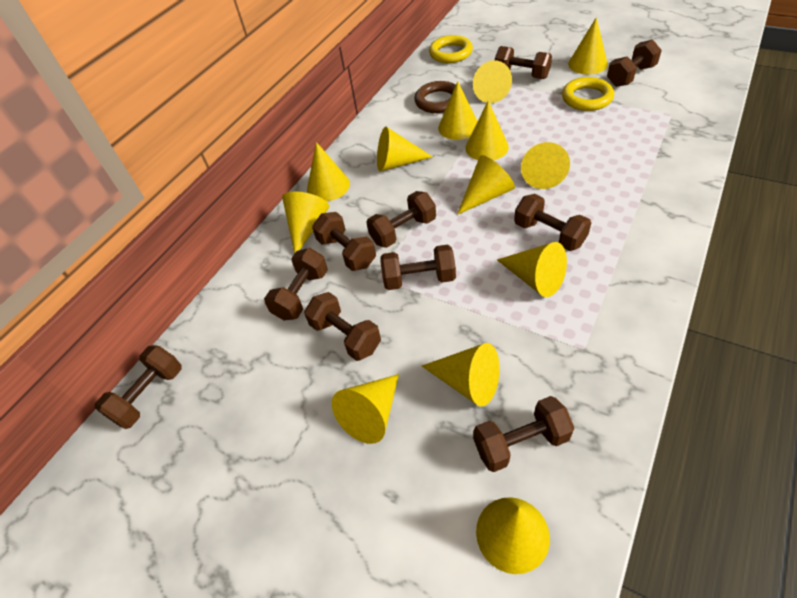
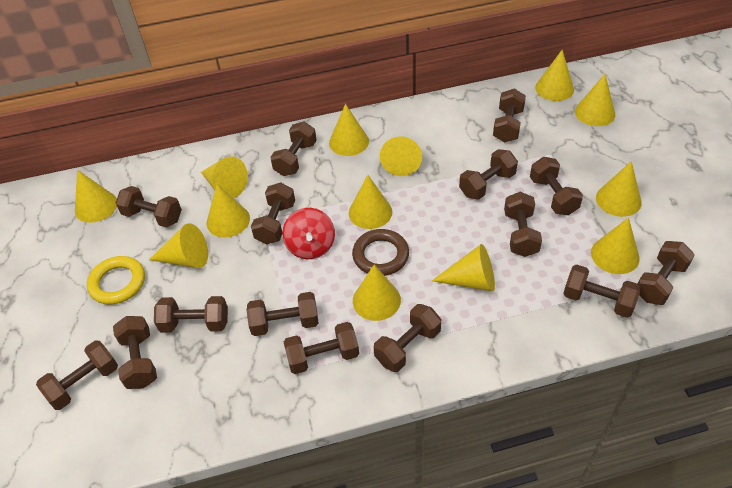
brown dumbbell: 10 -> 15
red spinning top: 0 -> 1
yellow ring: 2 -> 1

